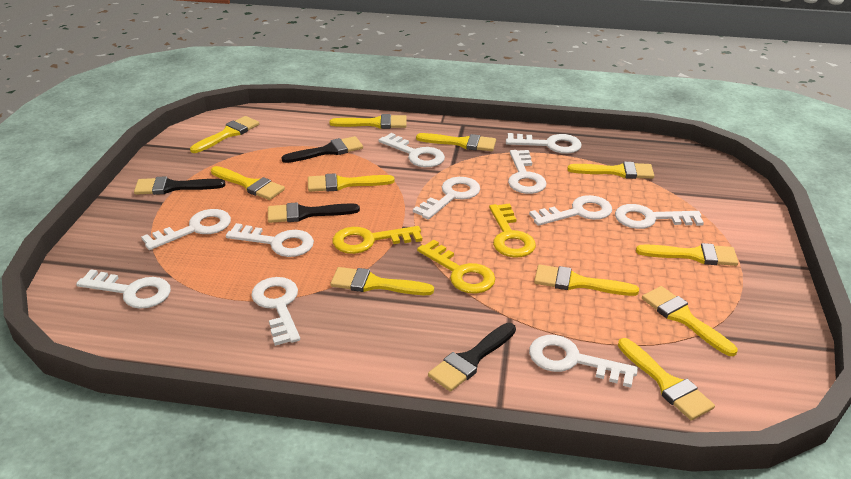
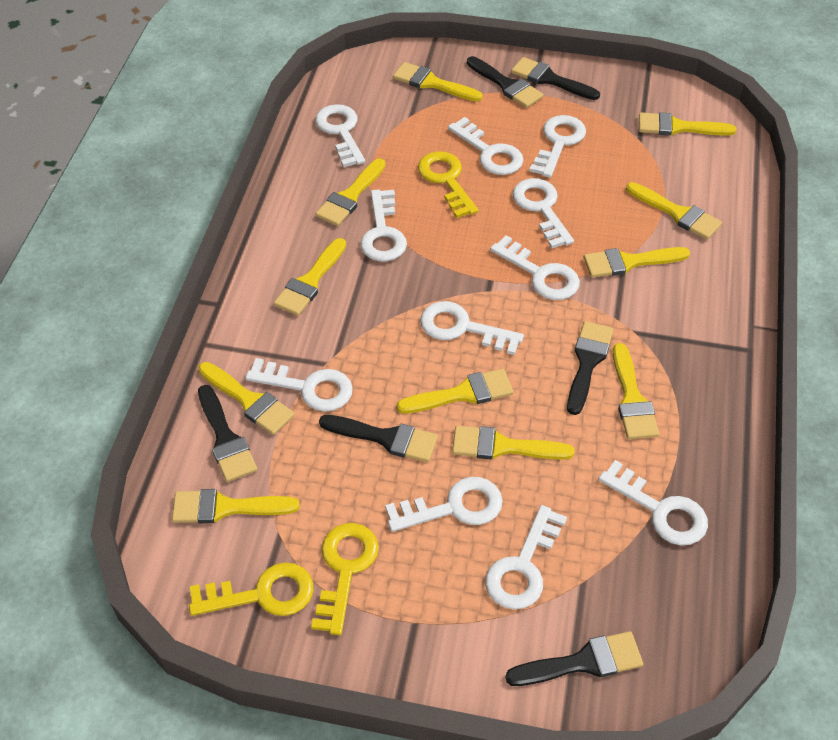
black brush: 4 -> 6

